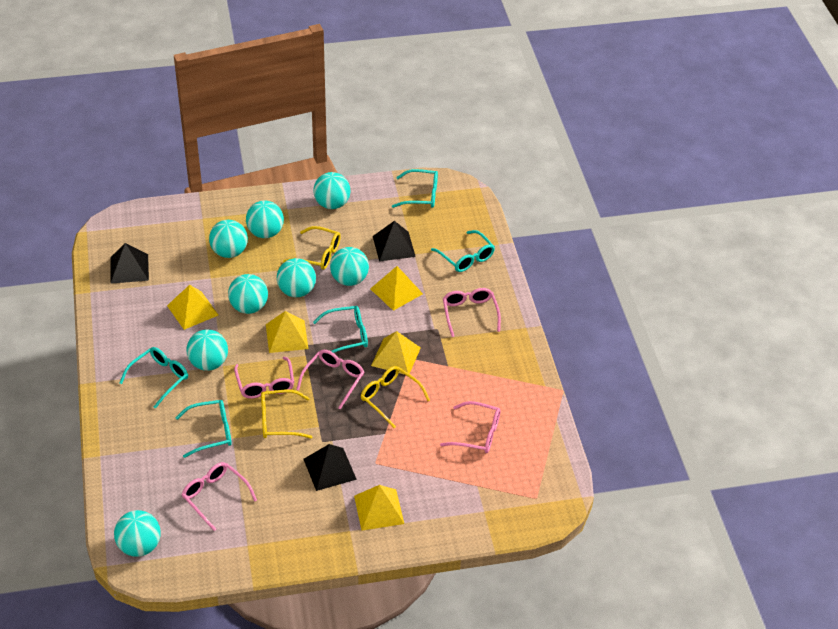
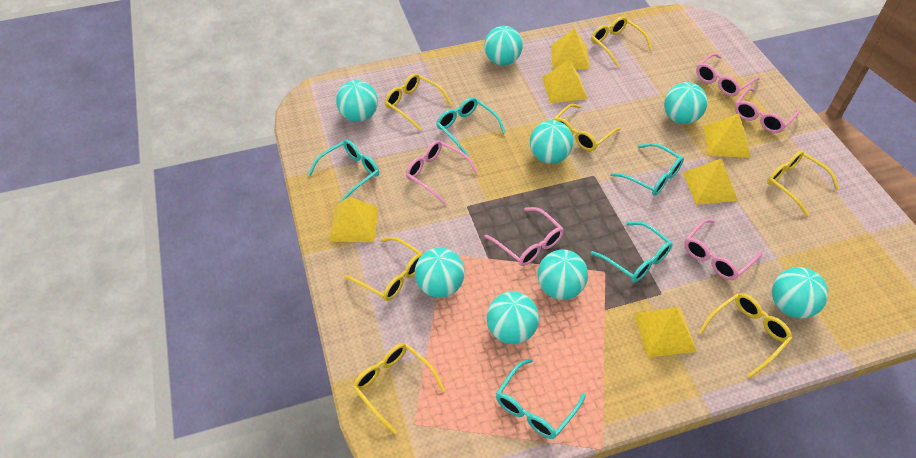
black pyramid: 3 -> 0
yellow glasses: 3 -> 7
yellow pyramid: 5 -> 6

